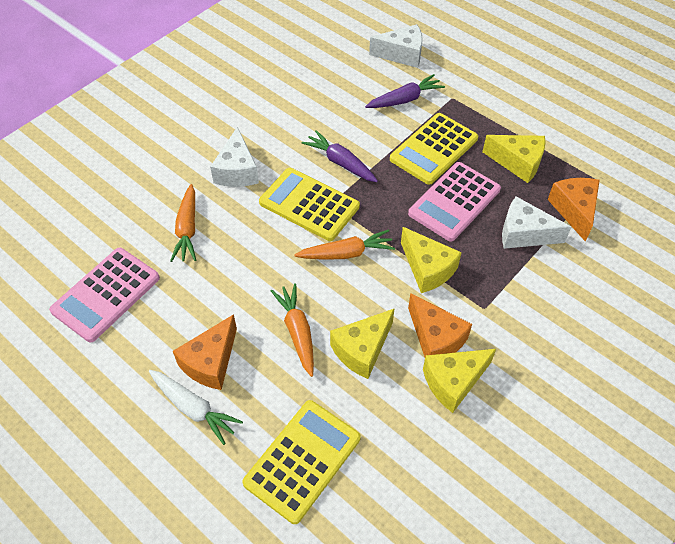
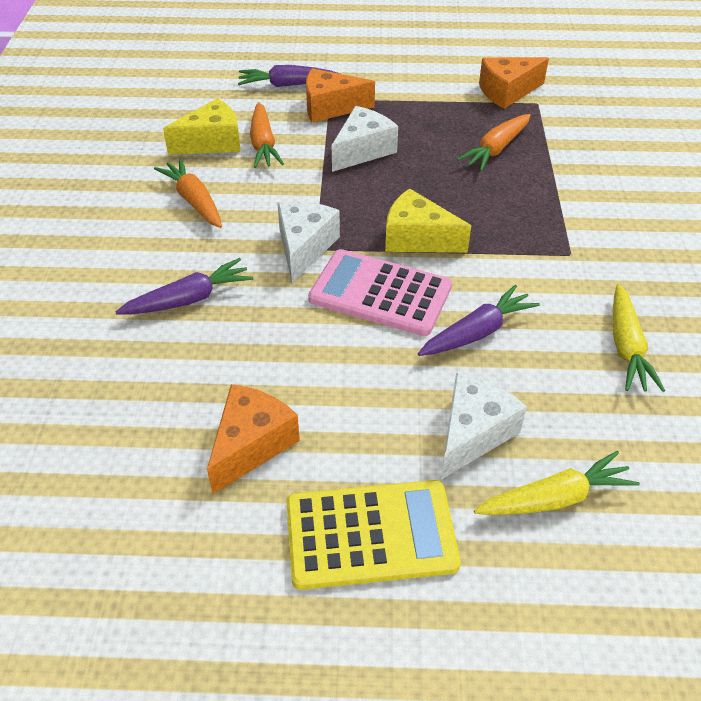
pink calculator: 2 -> 1
purple carrot: 2 -> 3
white carrot: 1 -> 0
yellow calculator: 3 -> 1
yellow carrot: 0 -> 2
yellow cheese: 4 -> 2

